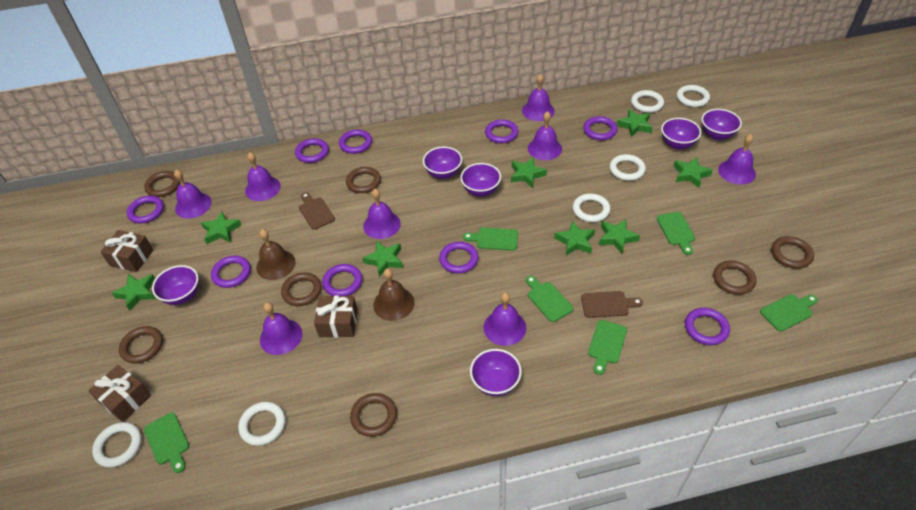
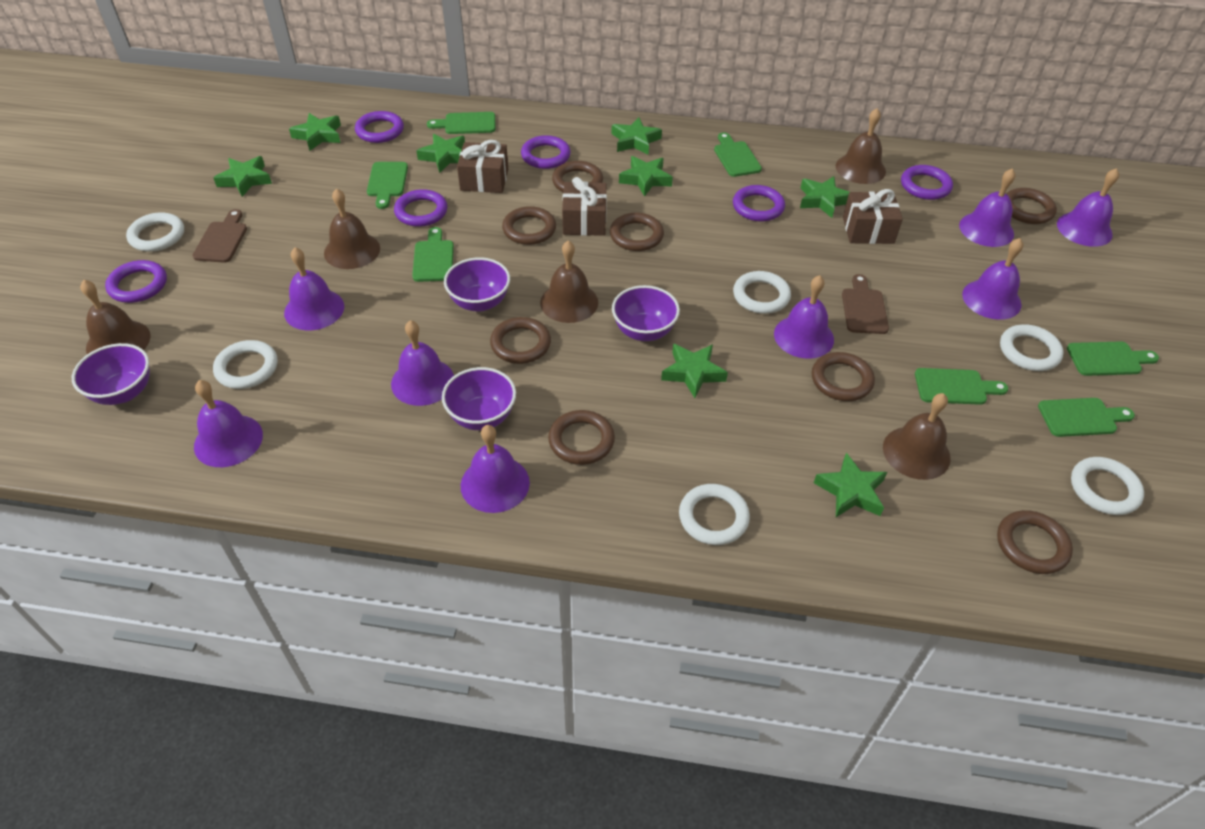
brown bell: 2 -> 5
brown ring: 7 -> 8
green cutting board: 6 -> 7
purple bowl: 6 -> 4
purple ring: 9 -> 6

